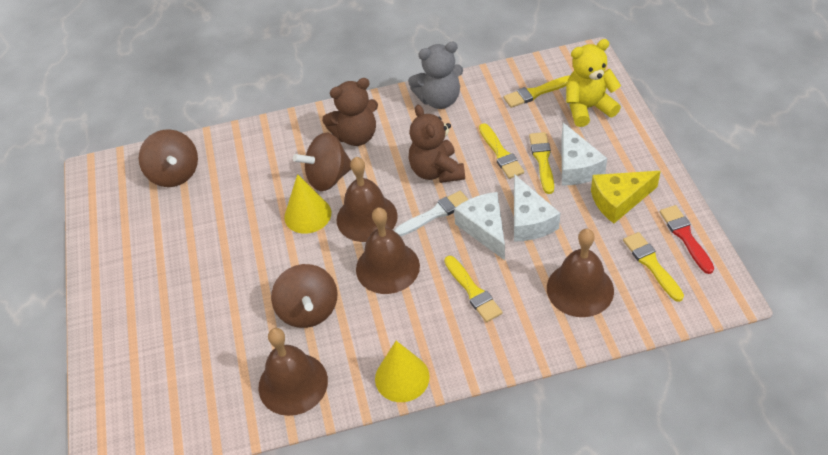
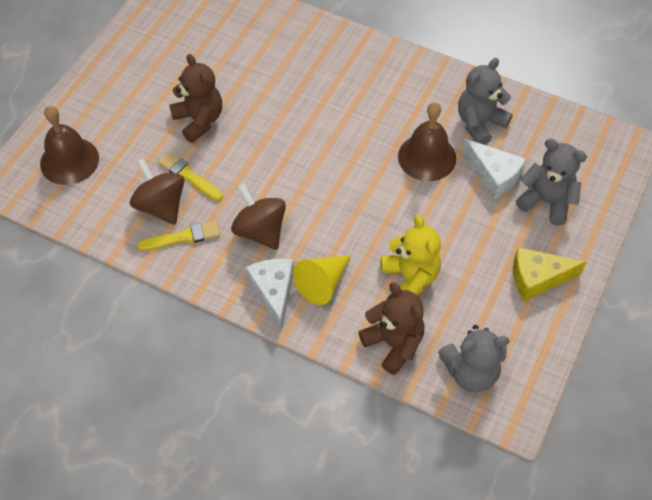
brown bell: 4 -> 2
brown spinning top: 3 -> 2
grey teddy bear: 1 -> 3
red brush: 1 -> 0
white brush: 1 -> 0
white cheese: 3 -> 2
yellow brush: 5 -> 2
yellow cone: 2 -> 1

